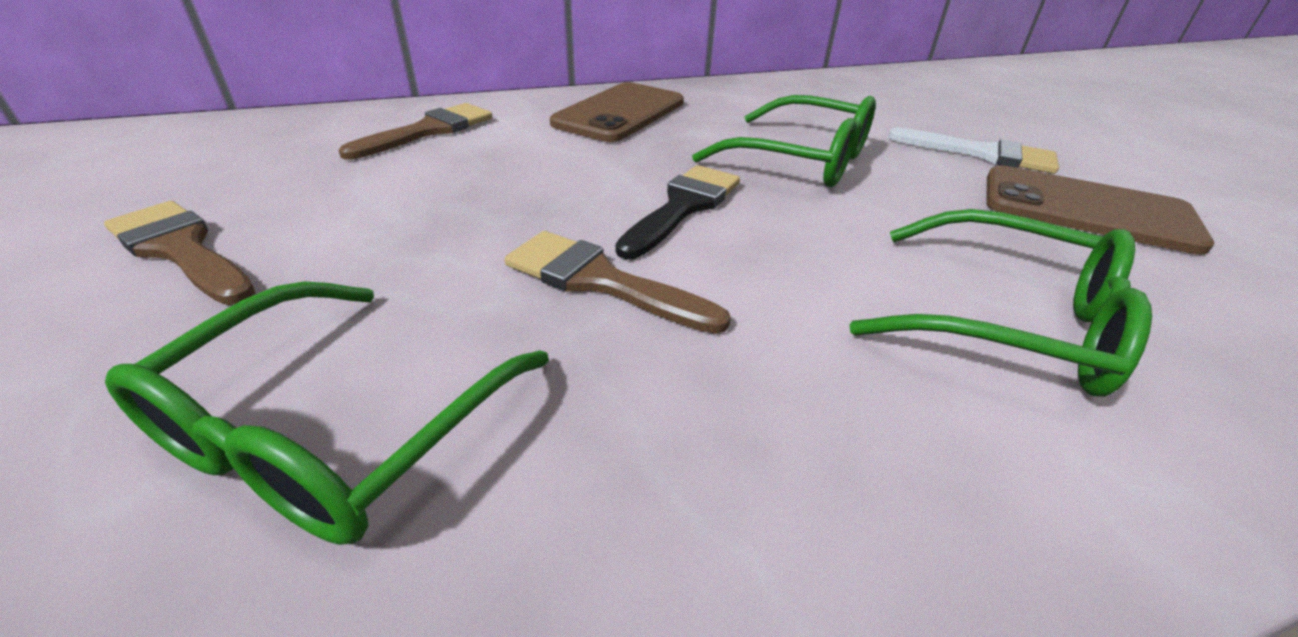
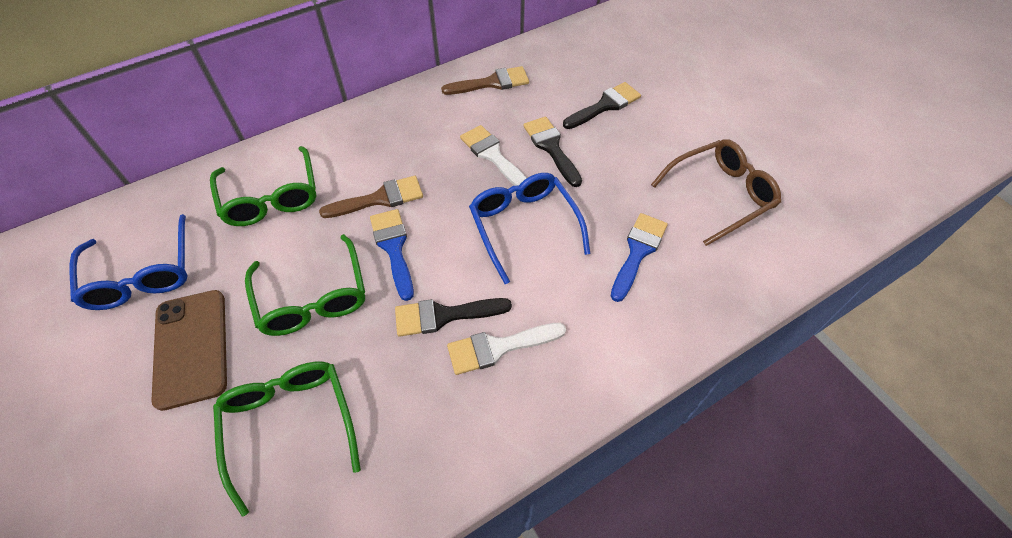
black brush: 1 -> 3
blue brush: 0 -> 2
blue glasses: 0 -> 2
brown brush: 3 -> 2
brown glasses: 0 -> 1
brown phone: 2 -> 1
white brush: 1 -> 2

